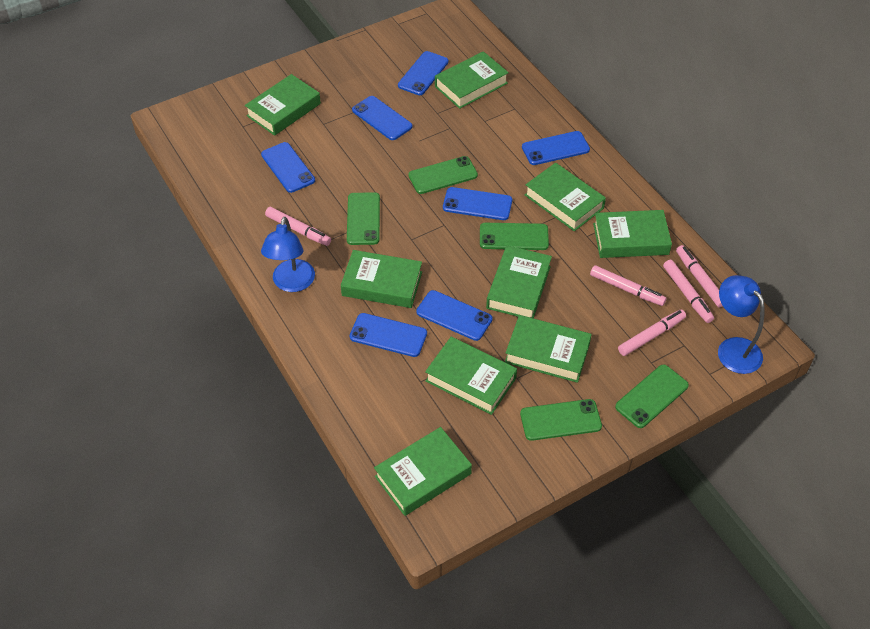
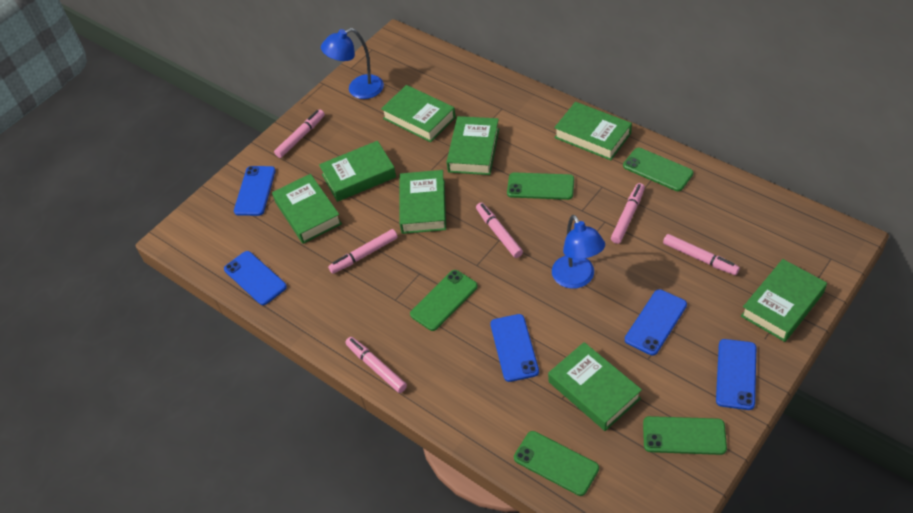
blue phone: 7 -> 5
green book: 9 -> 8
pink marker: 5 -> 6

